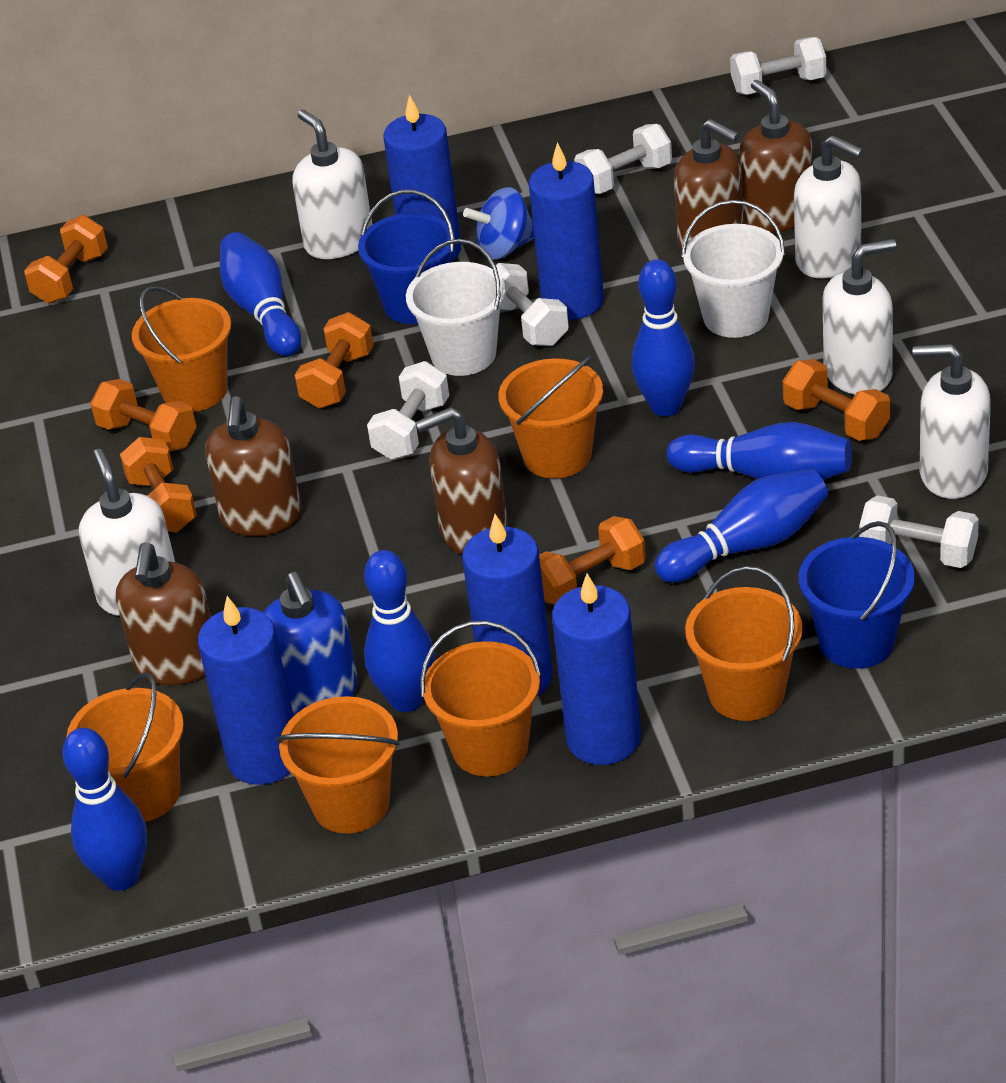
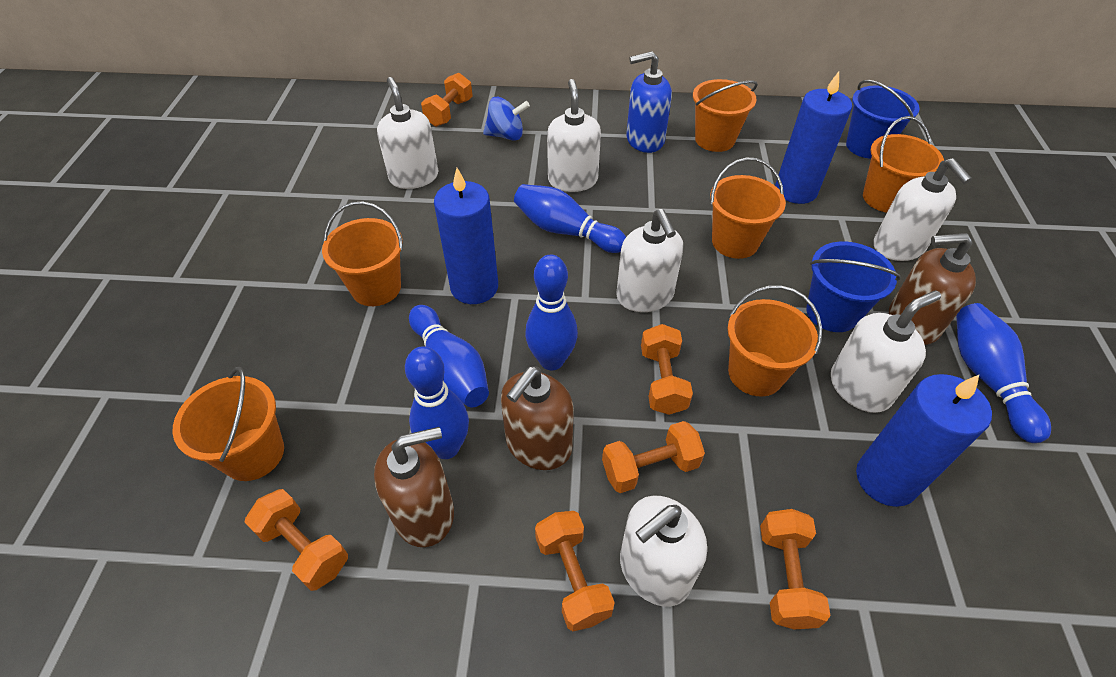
blue bowling pin: 6 -> 5
blue candle: 5 -> 3
brown soap dispenser: 5 -> 3
white bucket: 2 -> 0
white dumbbell: 5 -> 0
white soap dispenser: 5 -> 6

